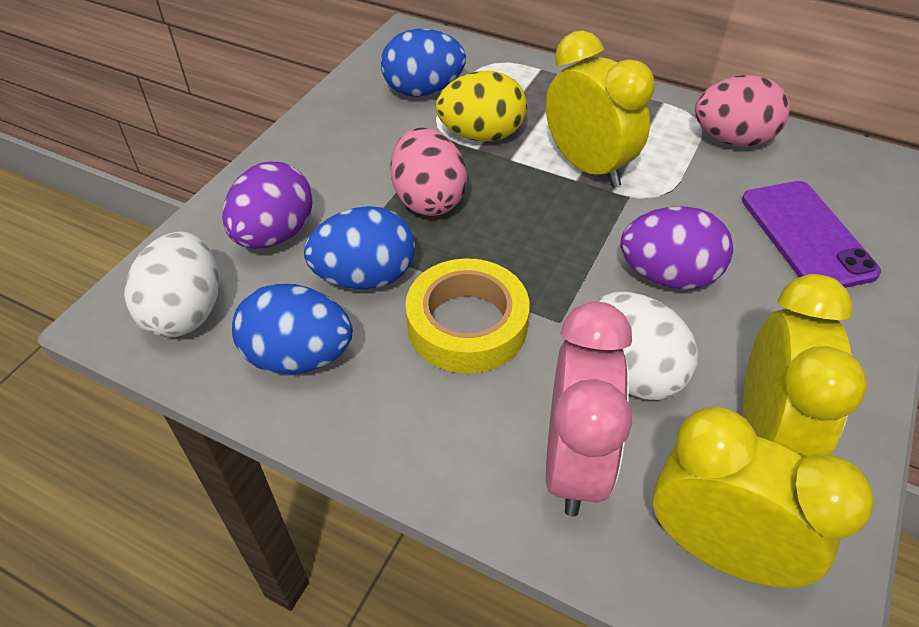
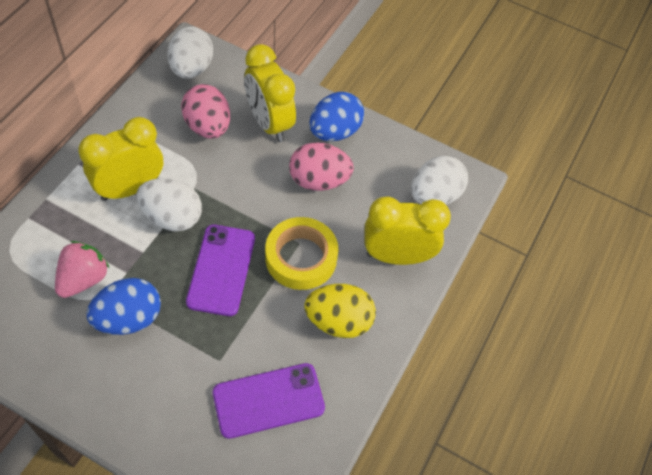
blue egg: 3 -> 2
pink clock: 1 -> 0
pink strawberry: 0 -> 1
purple egg: 2 -> 0
purple phone: 1 -> 2
white egg: 2 -> 3

